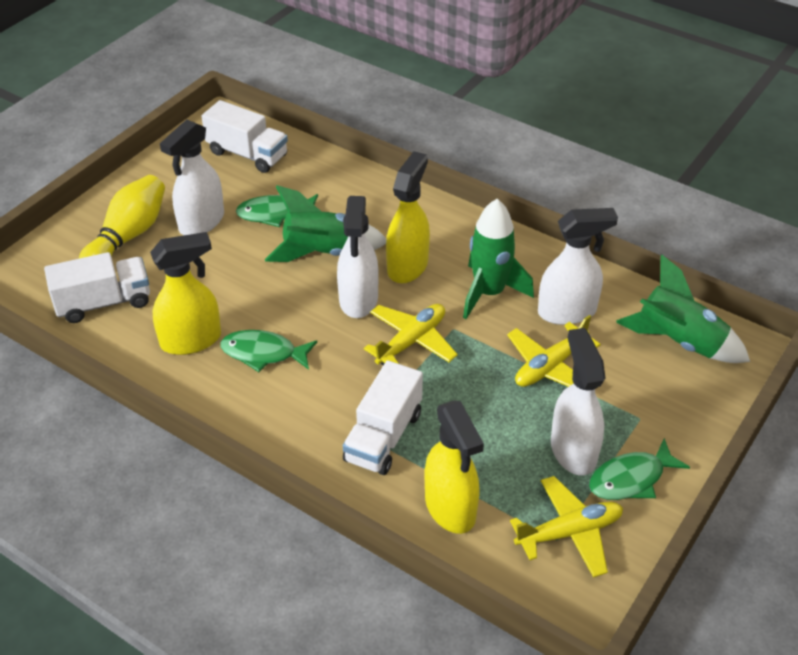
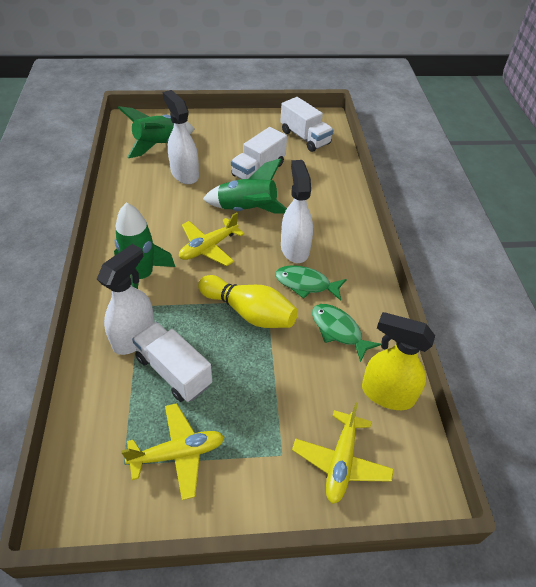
green fish: 3 -> 2
white spray bottle: 4 -> 3
yellow spray bottle: 3 -> 1

